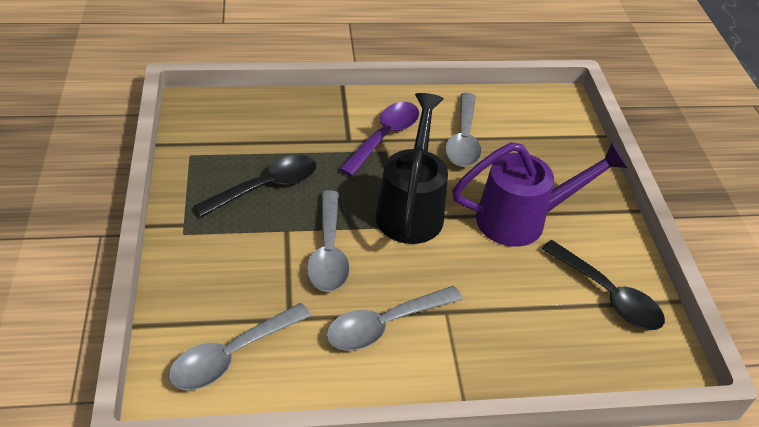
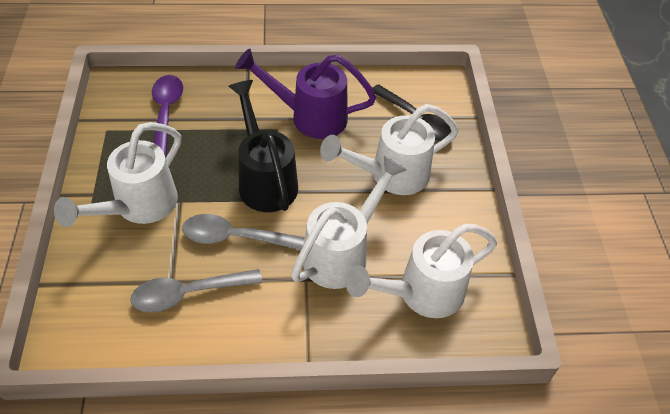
black spoon: 2 -> 1
grey spoon: 4 -> 2
white watering can: 0 -> 4

